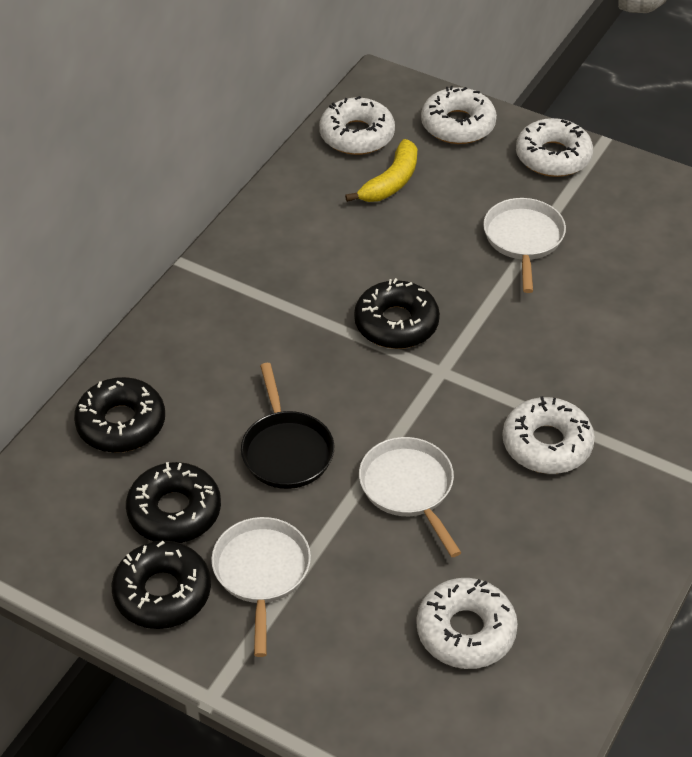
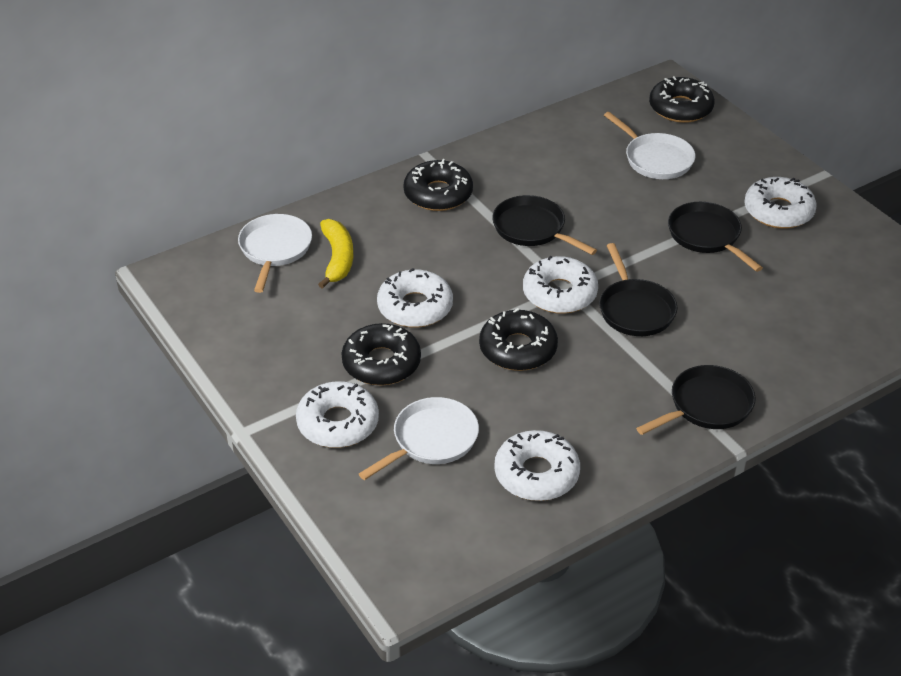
black pan: 1 -> 4

